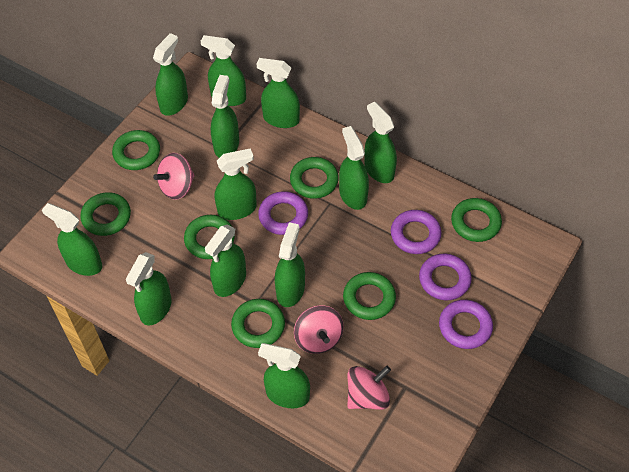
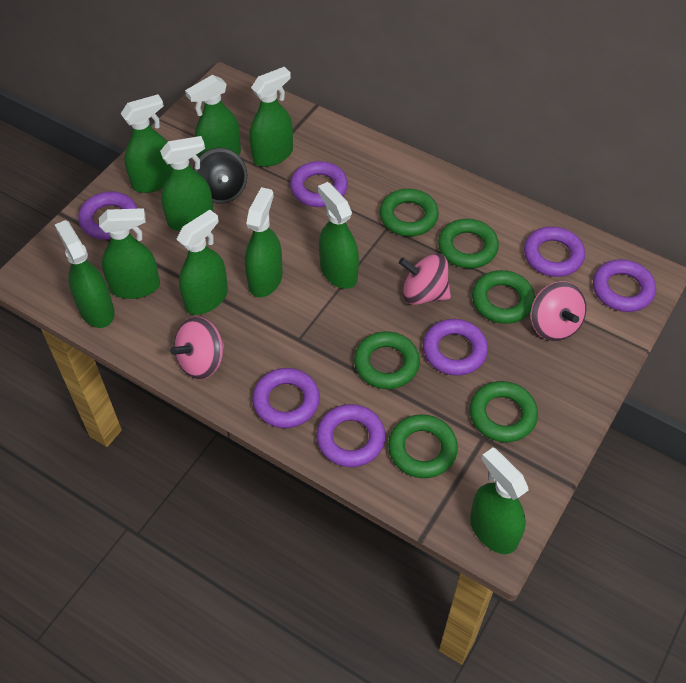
black spinning top: 0 -> 1
green ring: 7 -> 6
green spray bottle: 12 -> 10
purple ring: 4 -> 7

